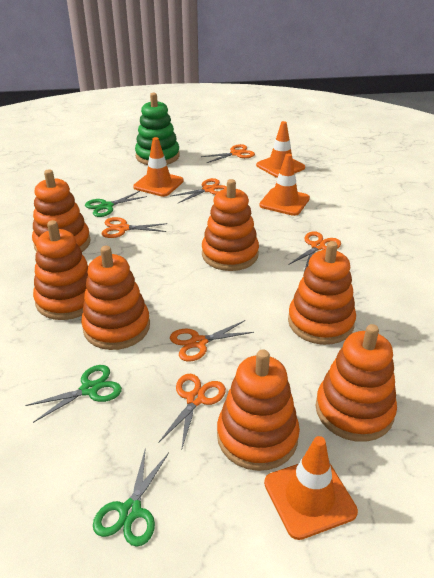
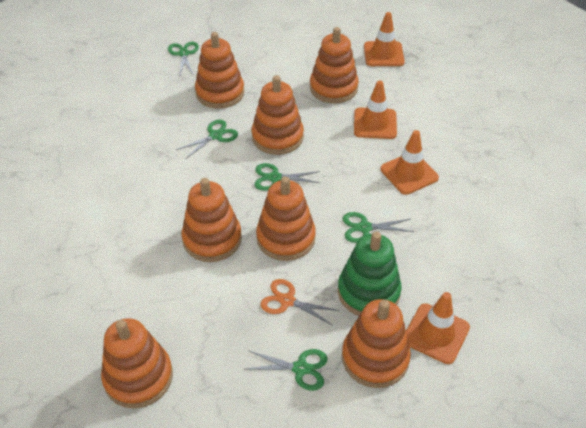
green scissors: 3 -> 5
orange scissors: 6 -> 1

